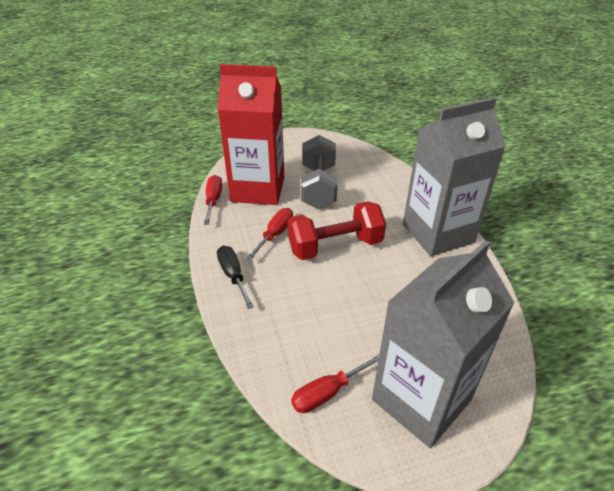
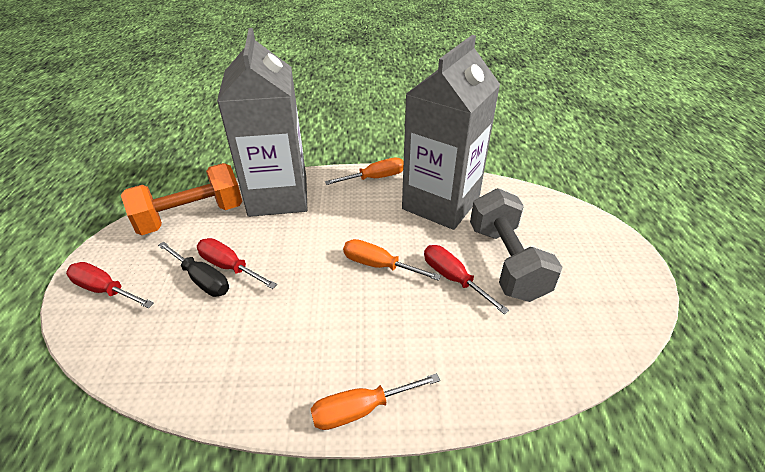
orange dumbbell: 0 -> 1
orange screwdriver: 0 -> 3
red carton: 1 -> 0
red dumbbell: 1 -> 0

